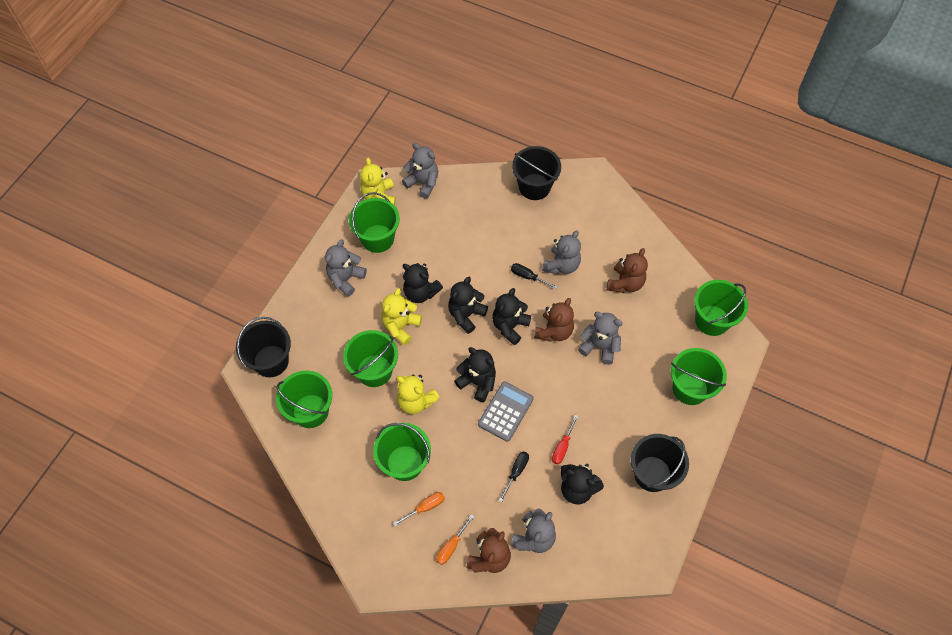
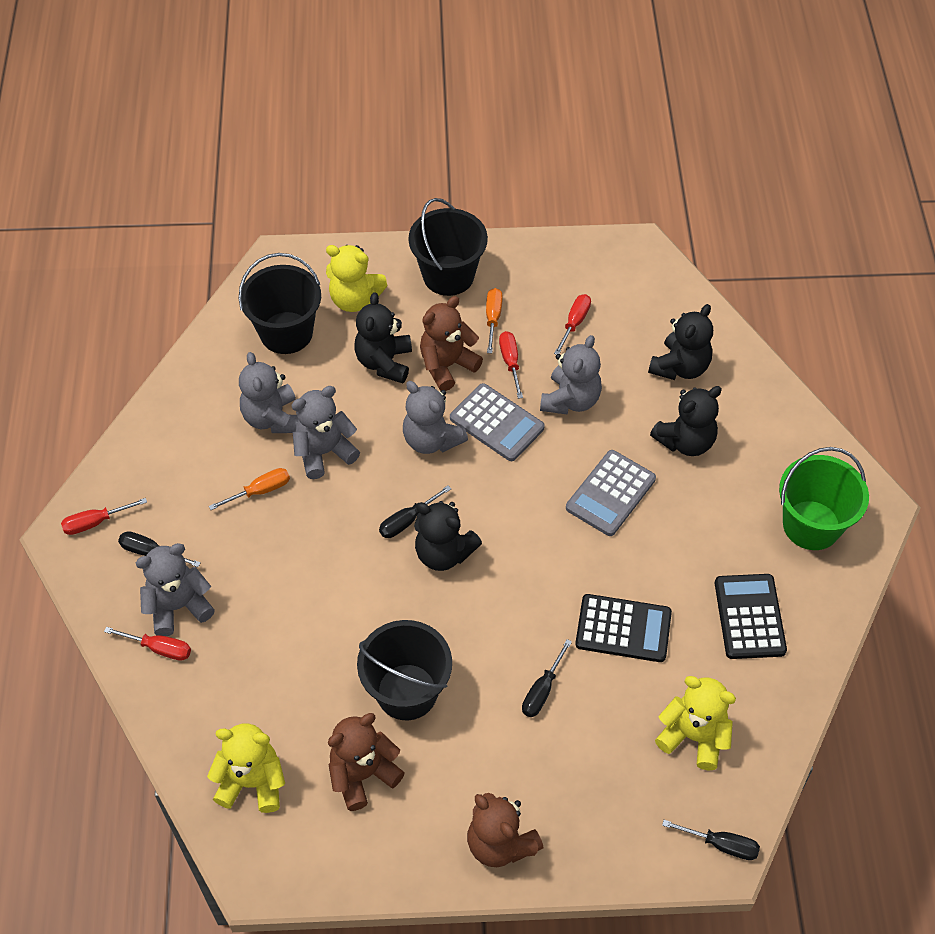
black calculator: 0 -> 2
black screwdriver: 2 -> 4
black teddy bear: 5 -> 4
green bucket: 6 -> 1
grey calculator: 1 -> 2
red screwdriver: 1 -> 4

